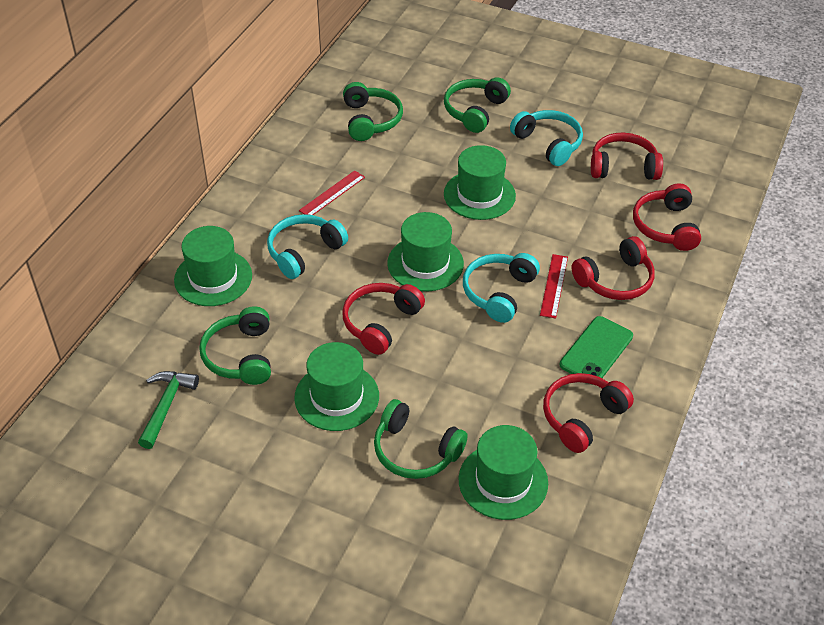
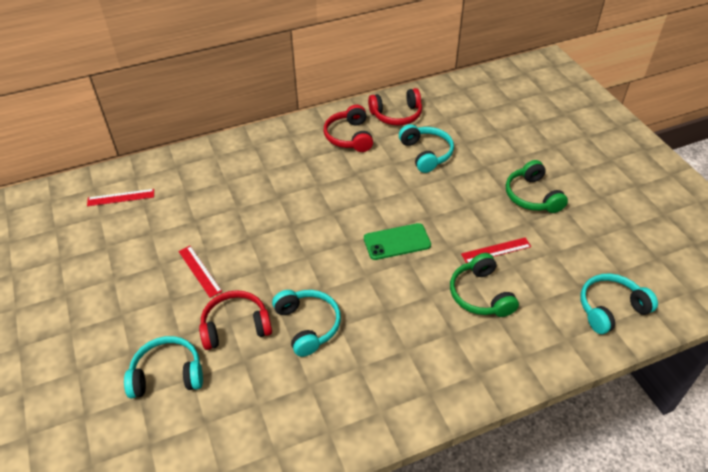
green hammer: 1 -> 0
green hat: 5 -> 0
green headphones: 4 -> 2
red headphones: 5 -> 3
red ruler: 2 -> 3
turquoise headphones: 3 -> 4

